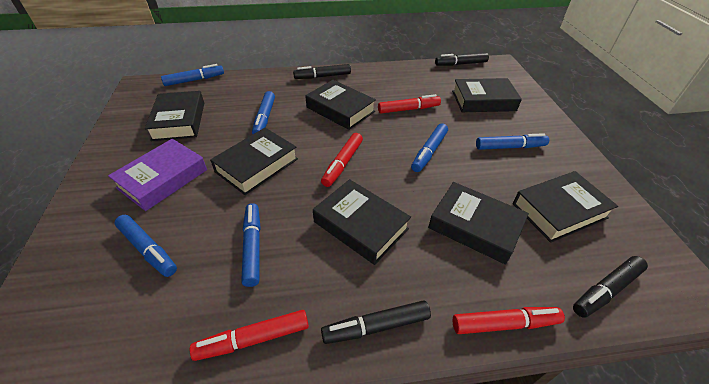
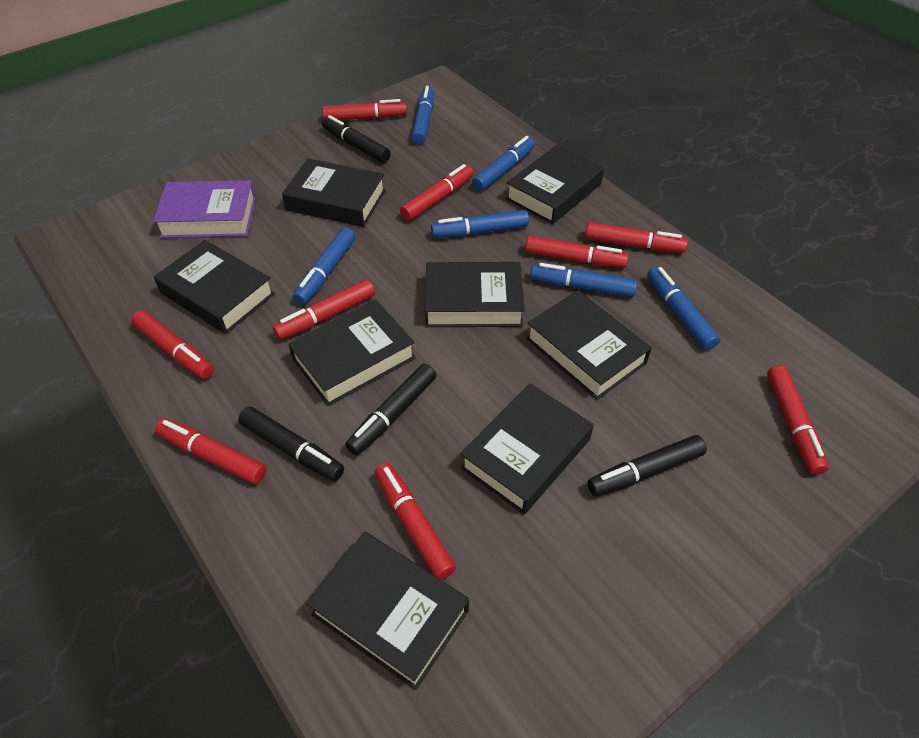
black book: 7 -> 8
red marker: 4 -> 9

